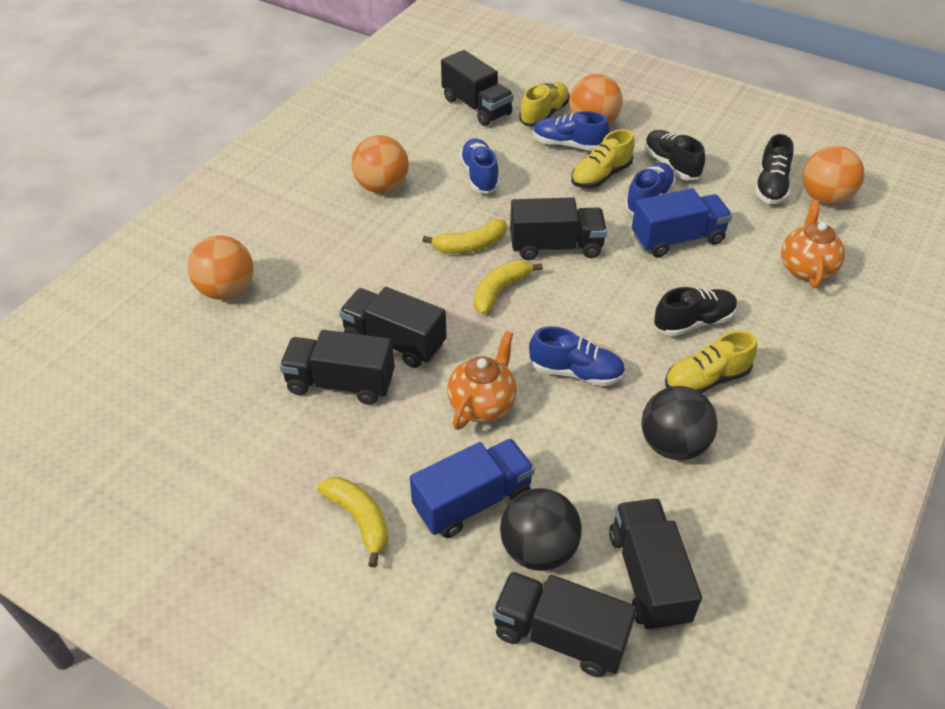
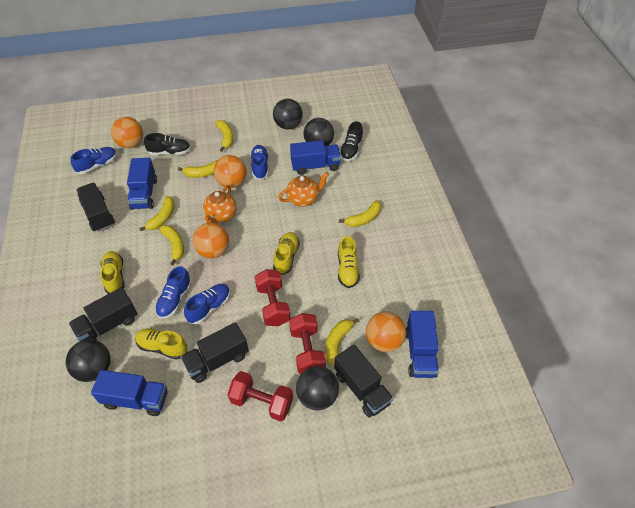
black ball: 2 -> 4
black shoe: 3 -> 2
black truck: 6 -> 4
blue truck: 2 -> 4
red dumbbell: 0 -> 3
yellow banana: 3 -> 6
yellow shoe: 3 -> 4

